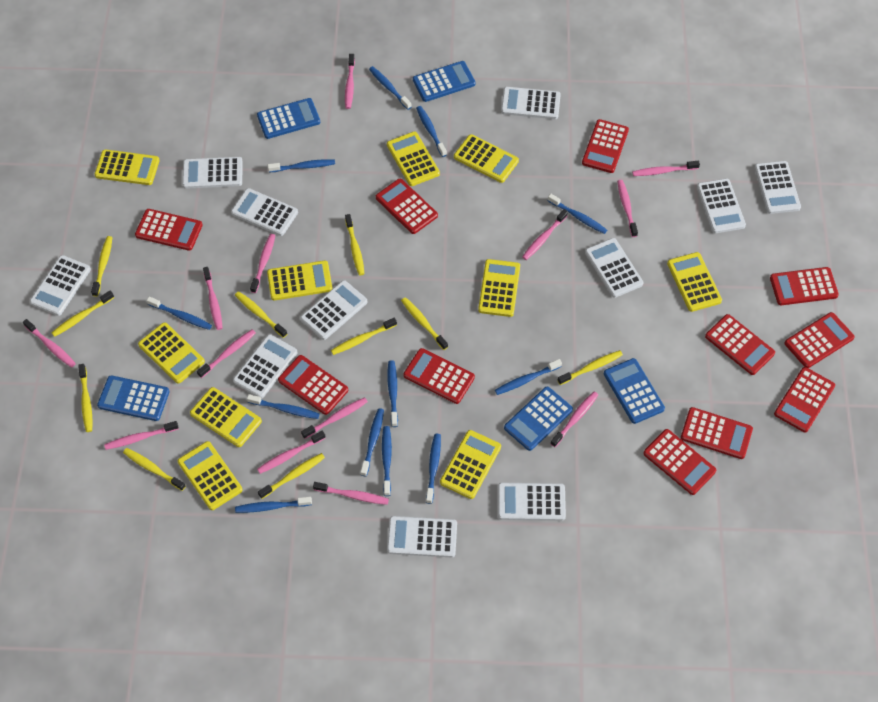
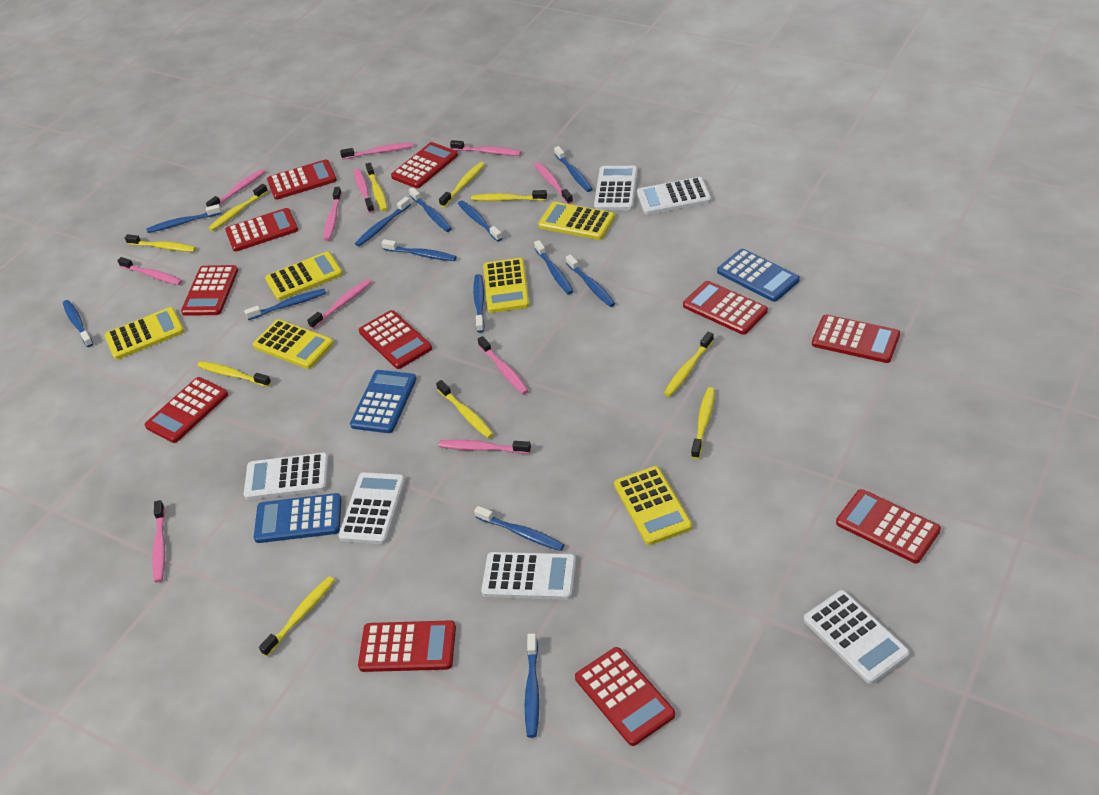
blue calculator: 5 -> 3
blue toothbrush: 12 -> 13
pink toothbrush: 13 -> 11
white calculator: 11 -> 6
yellow calculator: 10 -> 6

